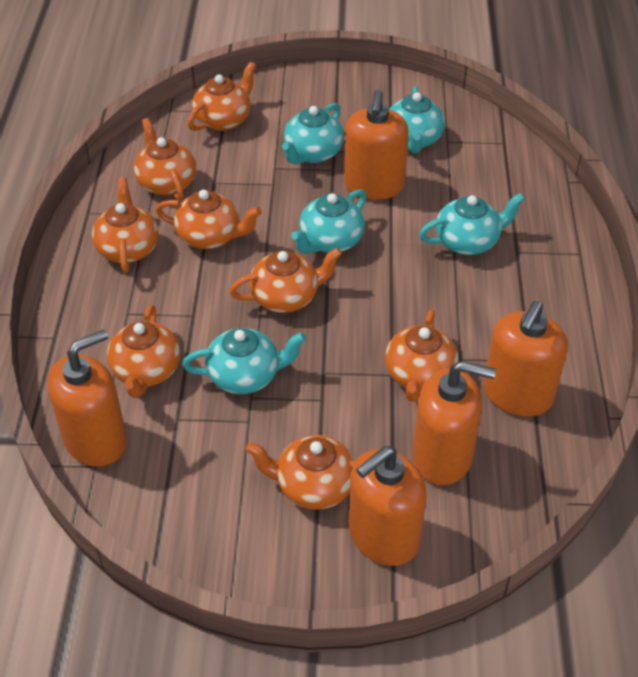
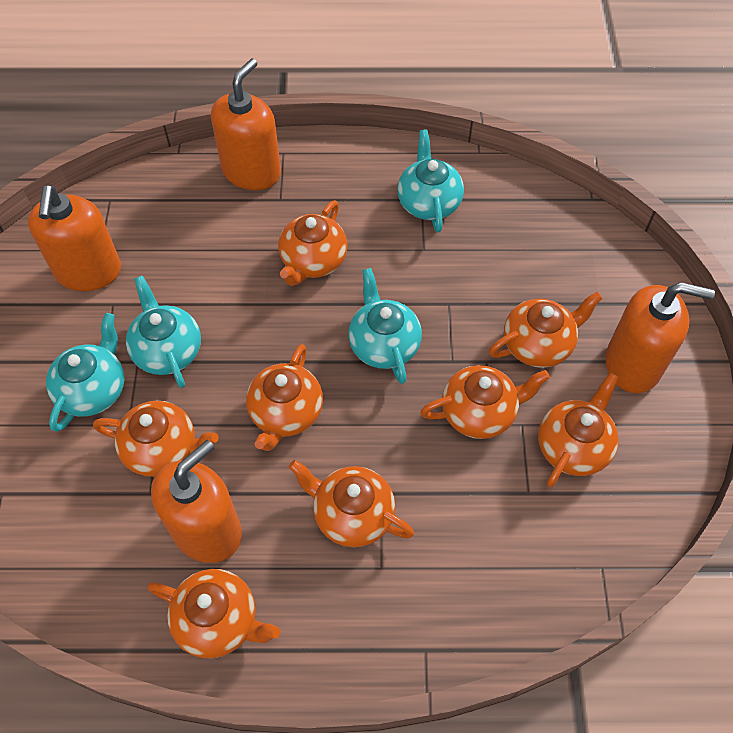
orange soap dispenser: 5 -> 4
turquoise teapot: 5 -> 4

